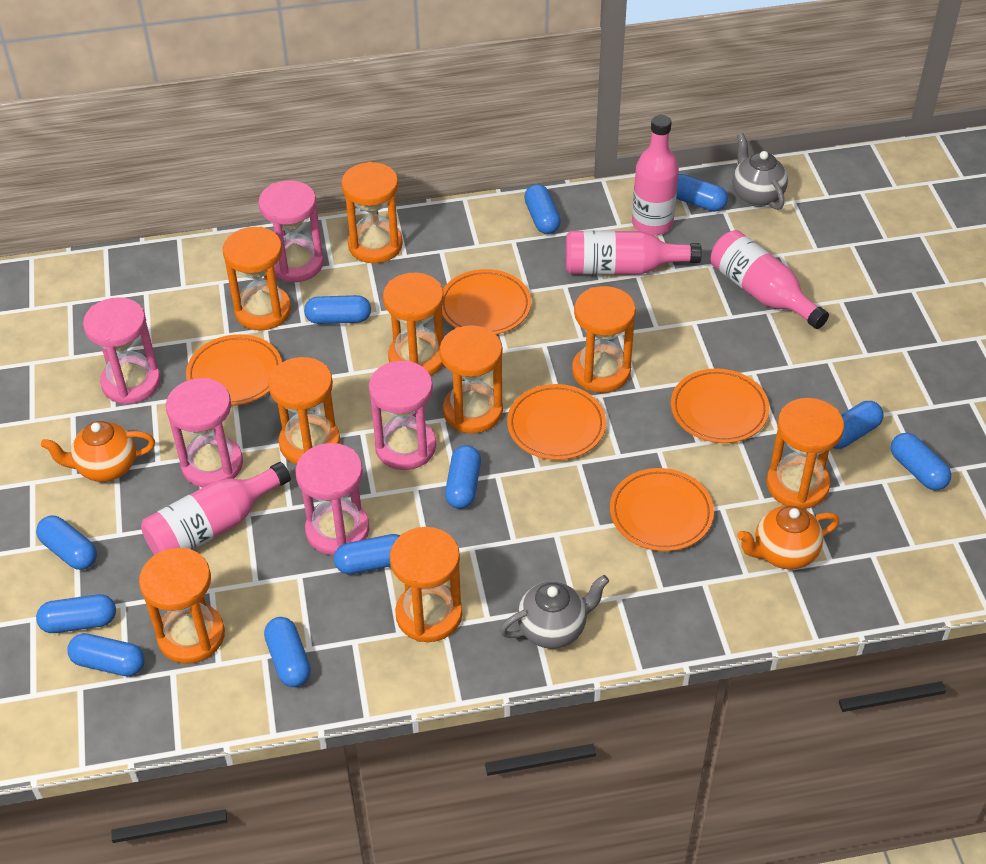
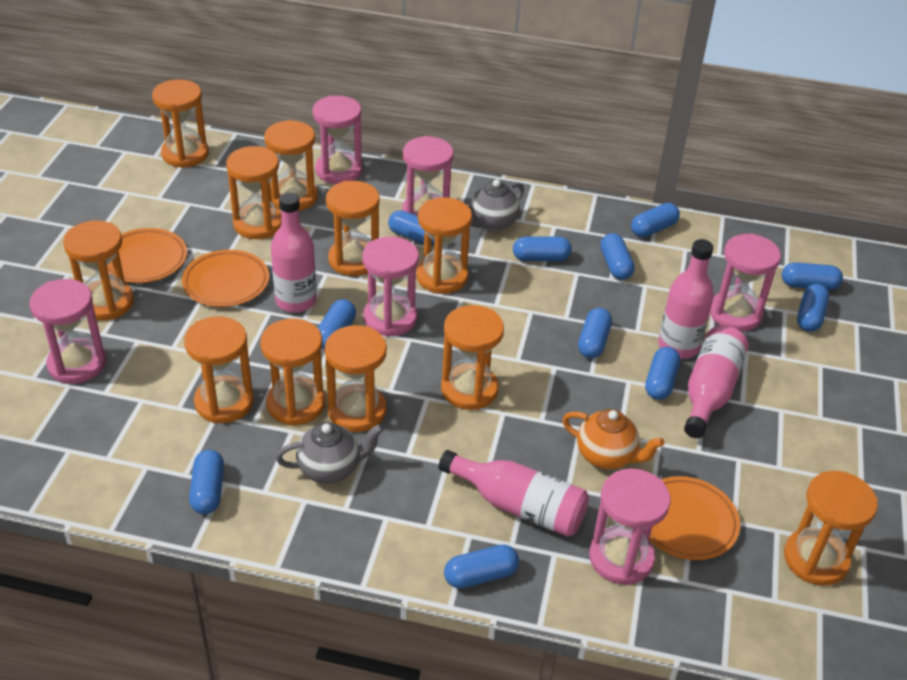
orange hourglass: 9 -> 11
orange plate: 5 -> 3
orange teapot: 2 -> 1
pink hourglass: 5 -> 6

